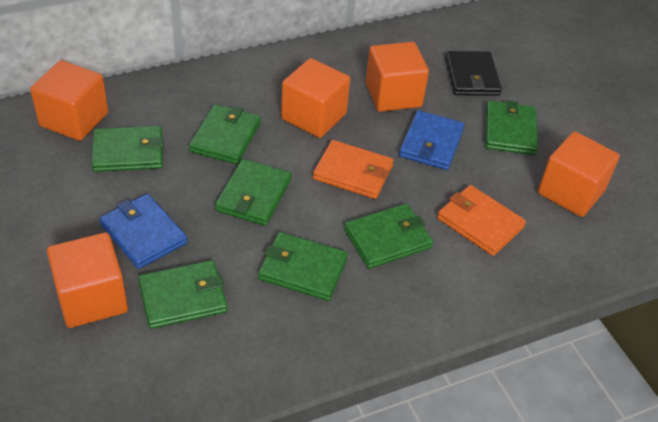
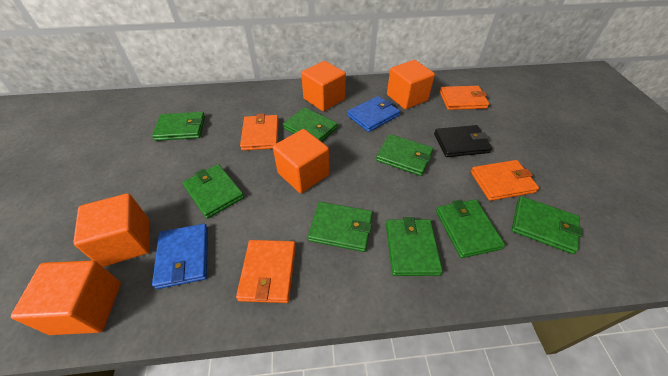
green wallet: 7 -> 8
orange wallet: 2 -> 4

